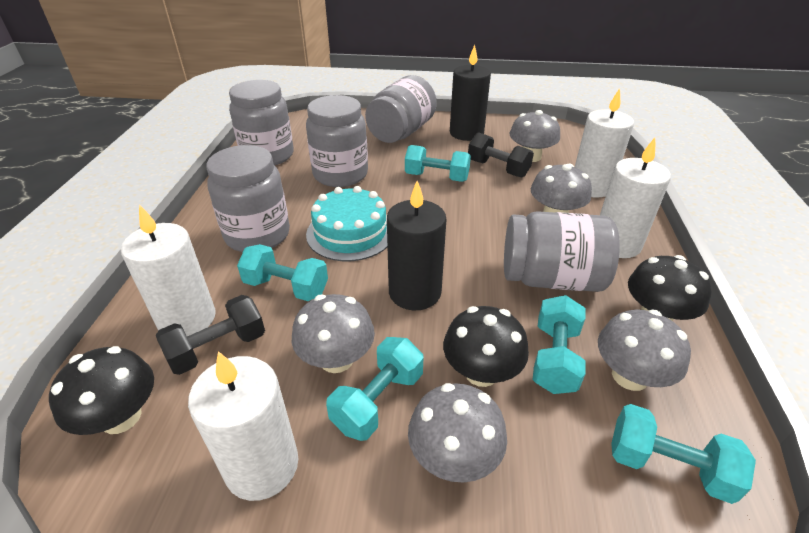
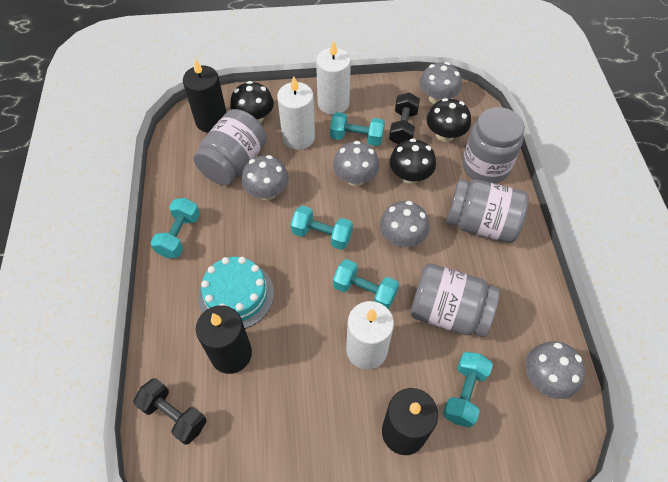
black candle: 2 -> 3
grey jar: 5 -> 4
white candle: 4 -> 3

